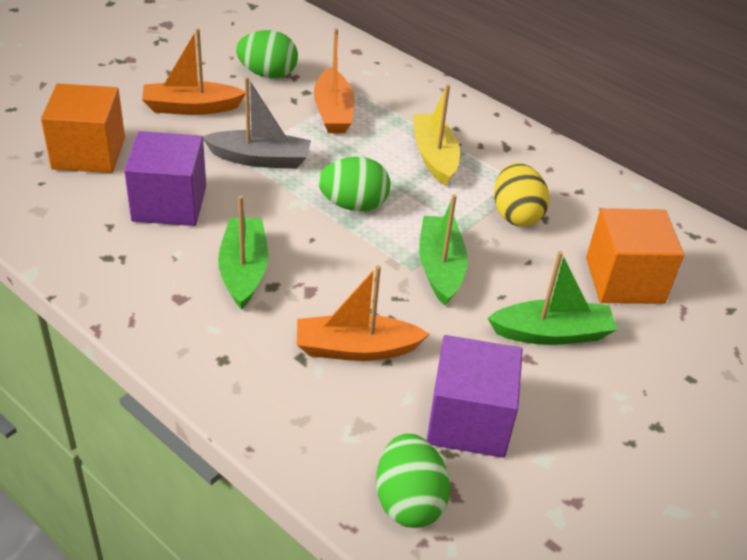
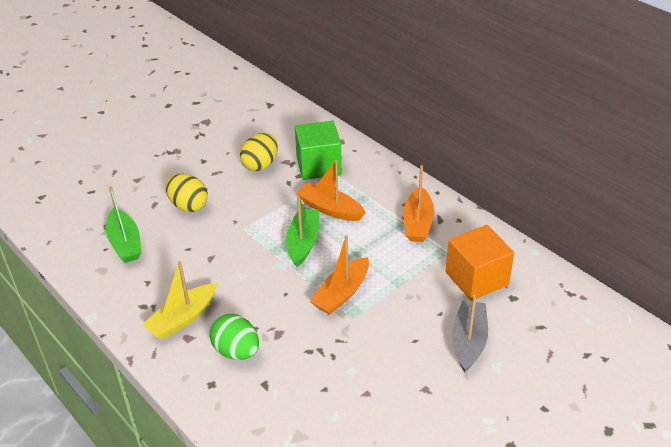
green boat: 3 -> 2
green cube: 0 -> 1
green egg: 3 -> 1
orange cube: 2 -> 1
purple cube: 2 -> 0
yellow egg: 1 -> 2

